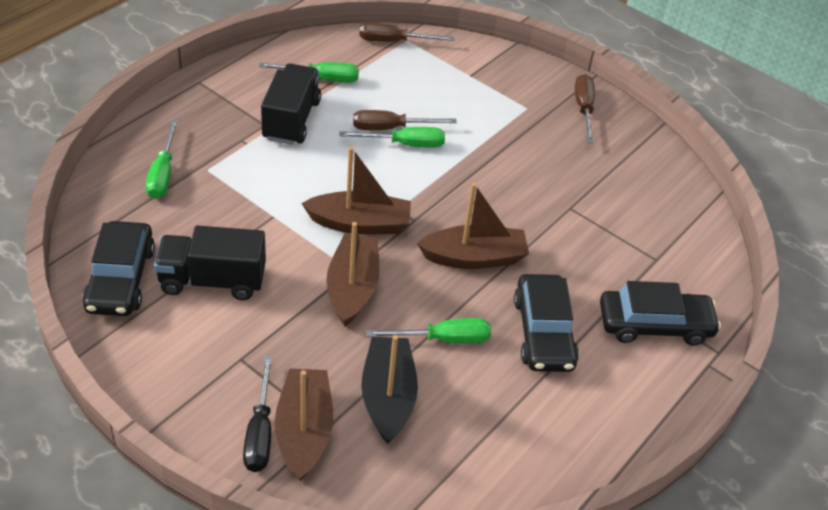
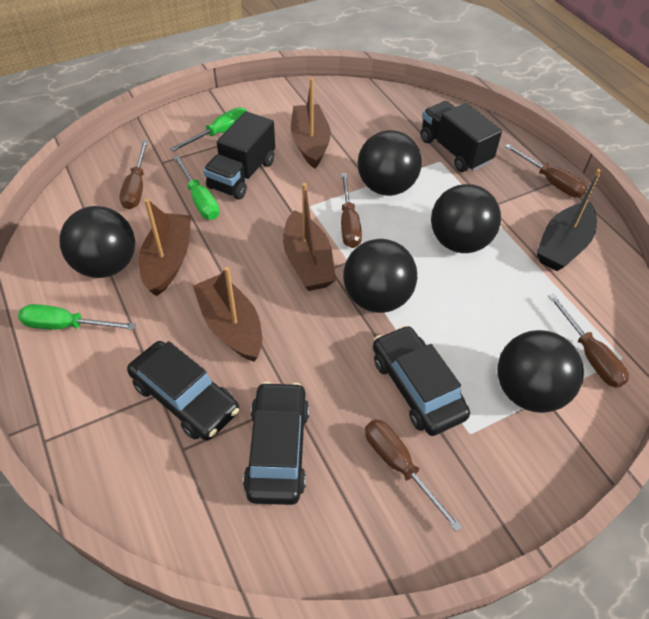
black ball: 0 -> 5
black screwdriver: 1 -> 0
brown screwdriver: 3 -> 5
green screwdriver: 4 -> 3

